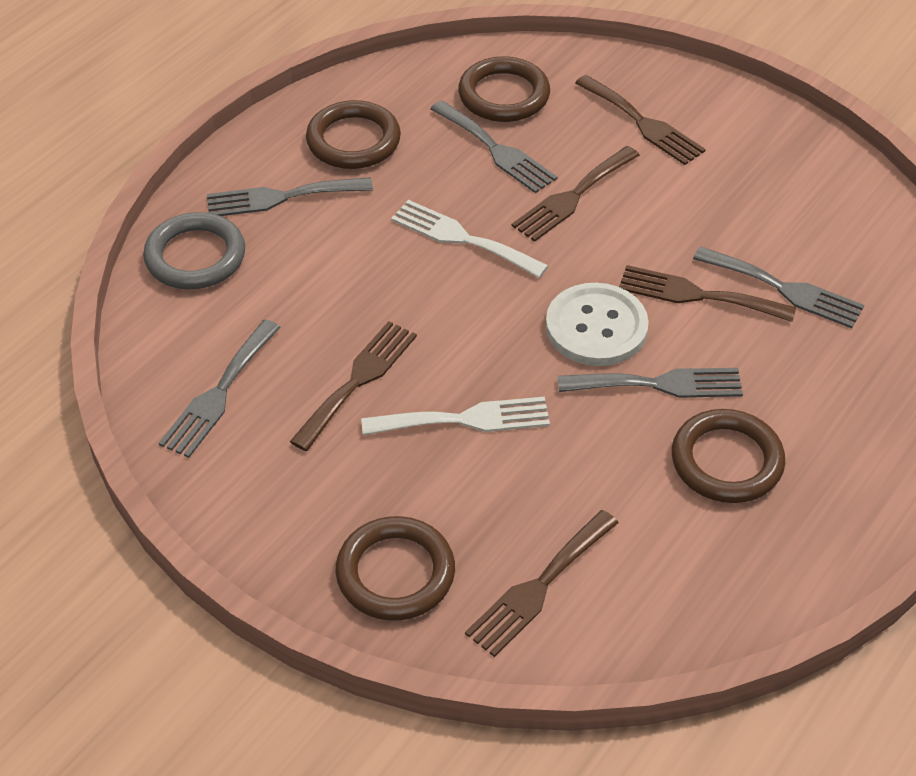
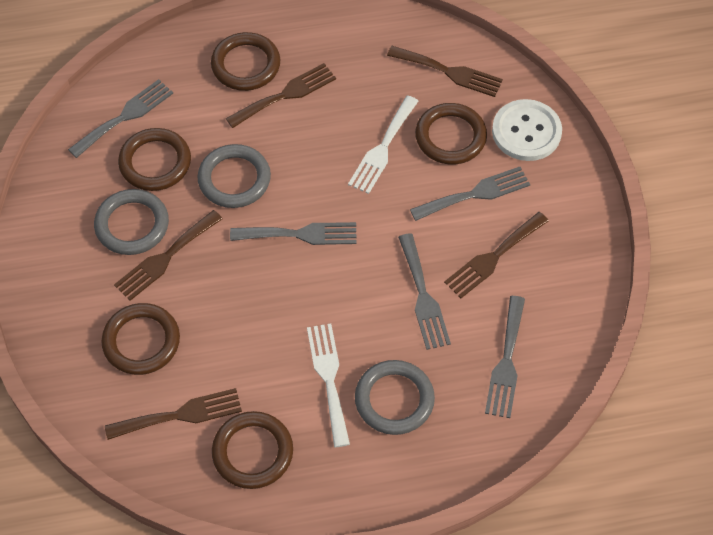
brown ring: 4 -> 5
grey ring: 1 -> 3

